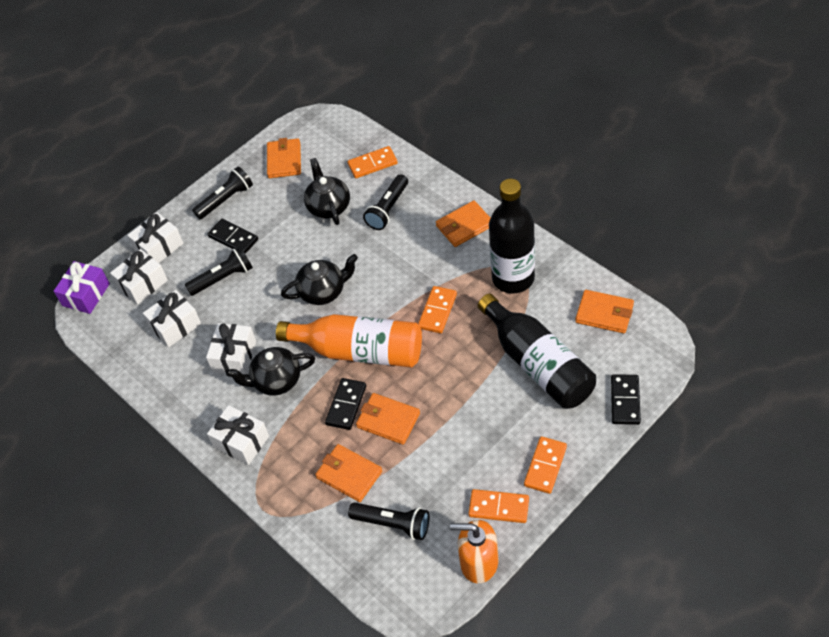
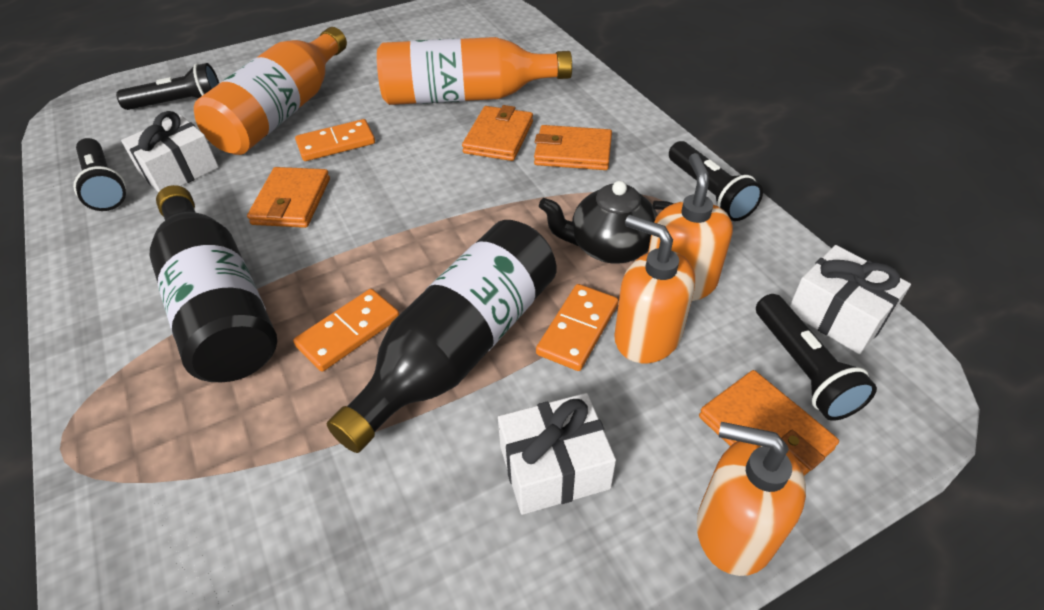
black domino: 3 -> 0
black teapot: 3 -> 1
orange bottle: 1 -> 2
orange domino: 4 -> 3
orange soap dispenser: 1 -> 3
orange wallet: 5 -> 4
purple gift: 1 -> 0
white gift: 5 -> 3

